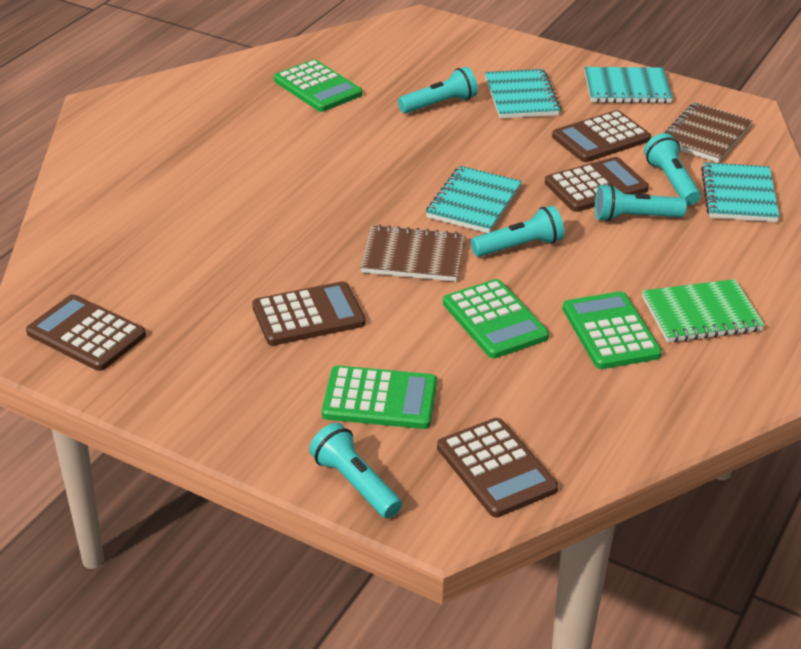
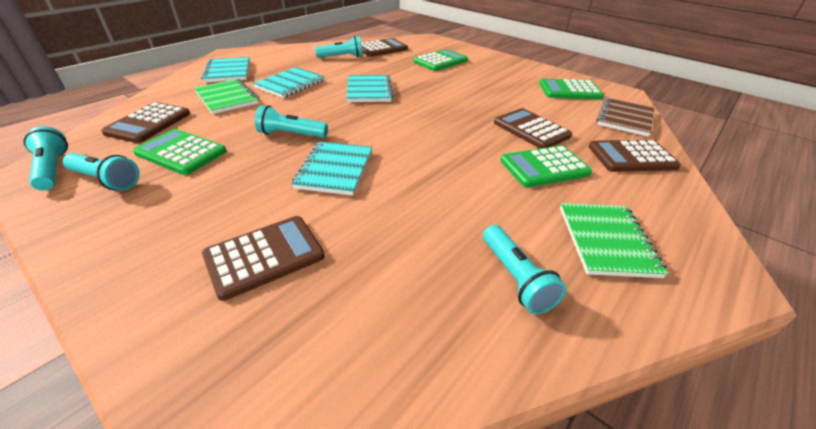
brown notebook: 2 -> 1
green notebook: 1 -> 2

